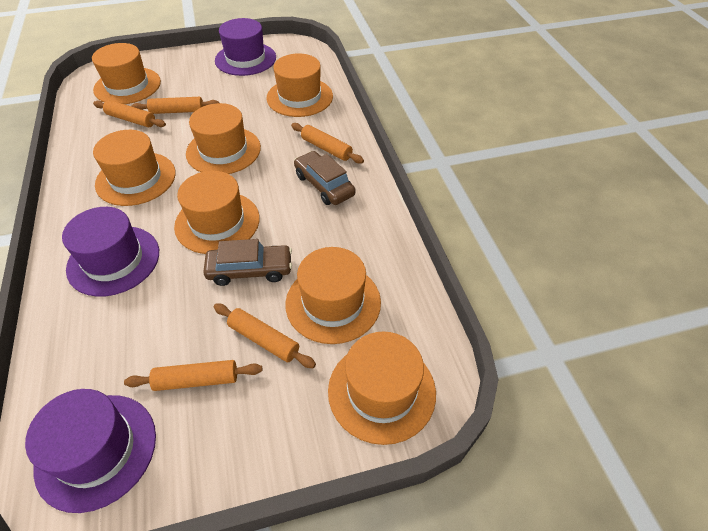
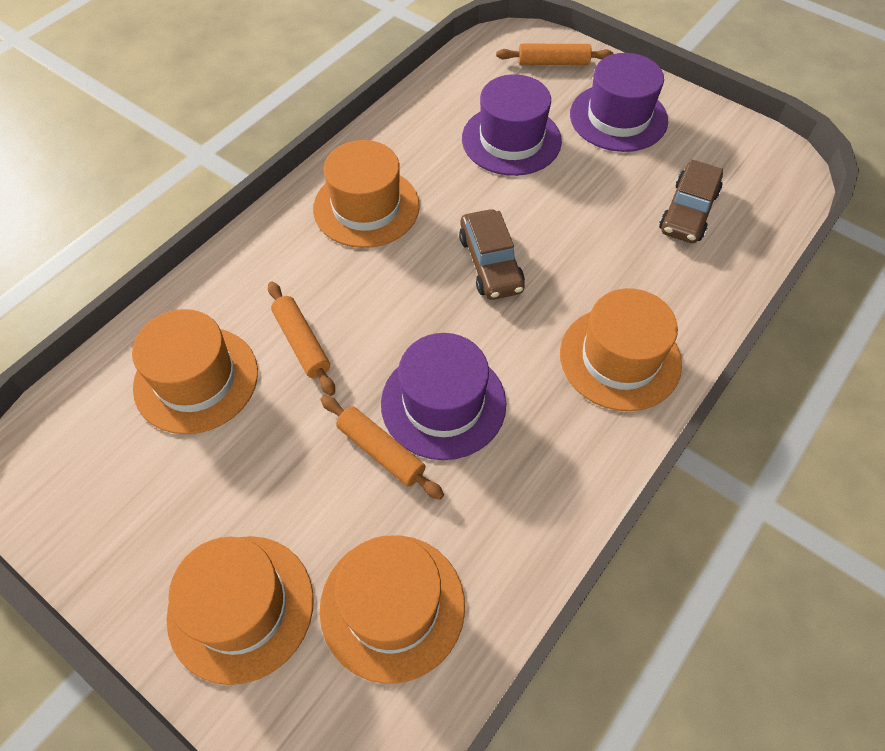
orange hat: 7 -> 5
orange rolling pin: 5 -> 3

